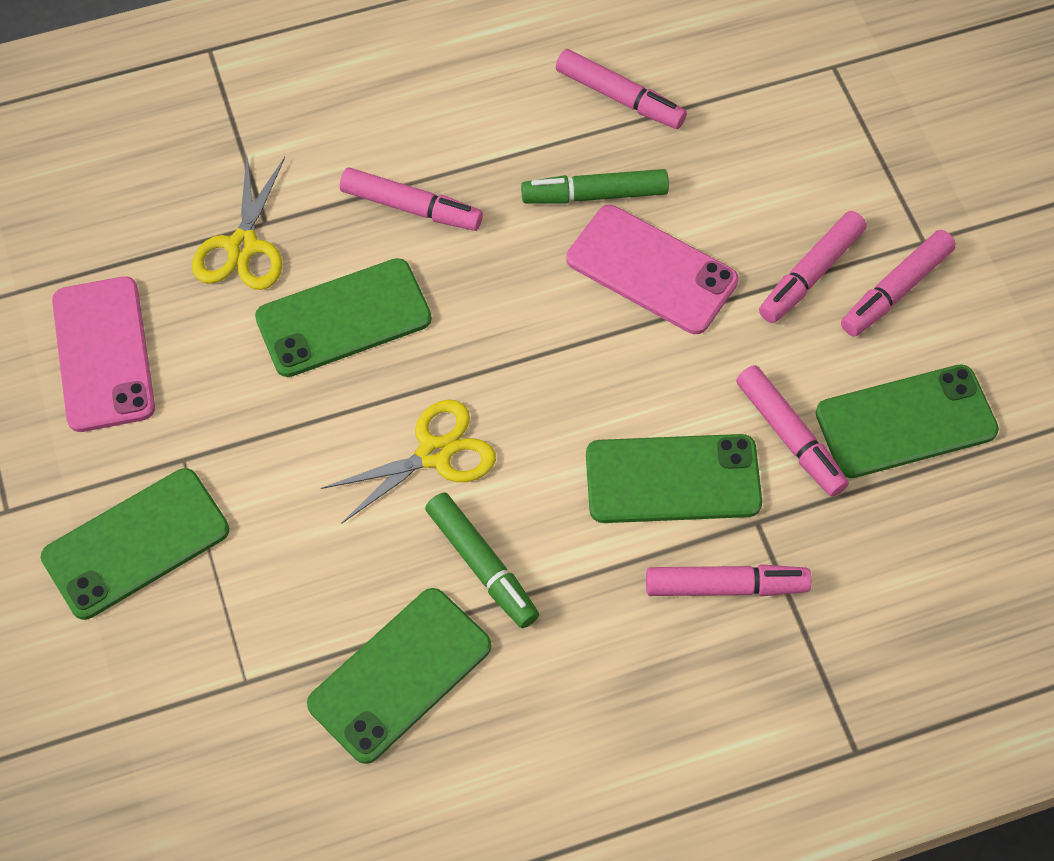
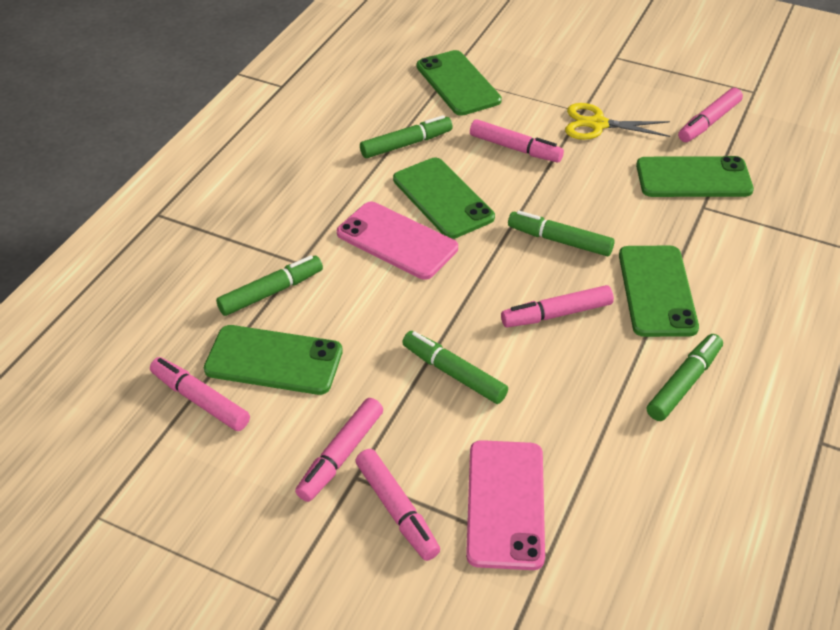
green marker: 2 -> 5
yellow scissors: 2 -> 1

